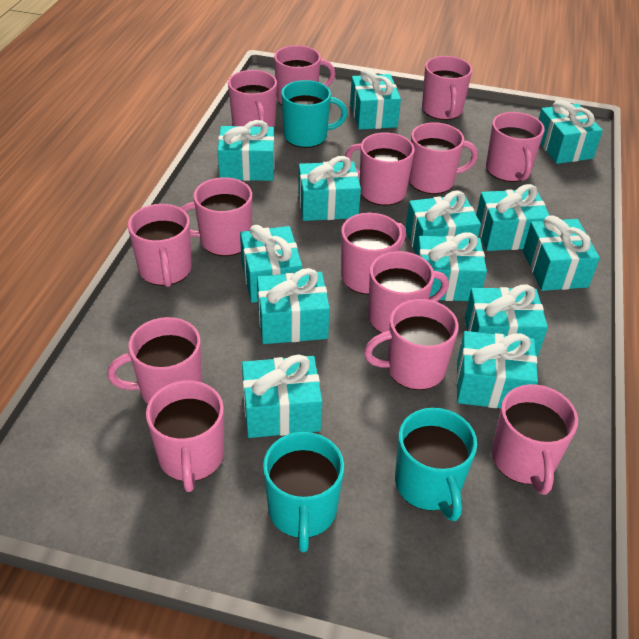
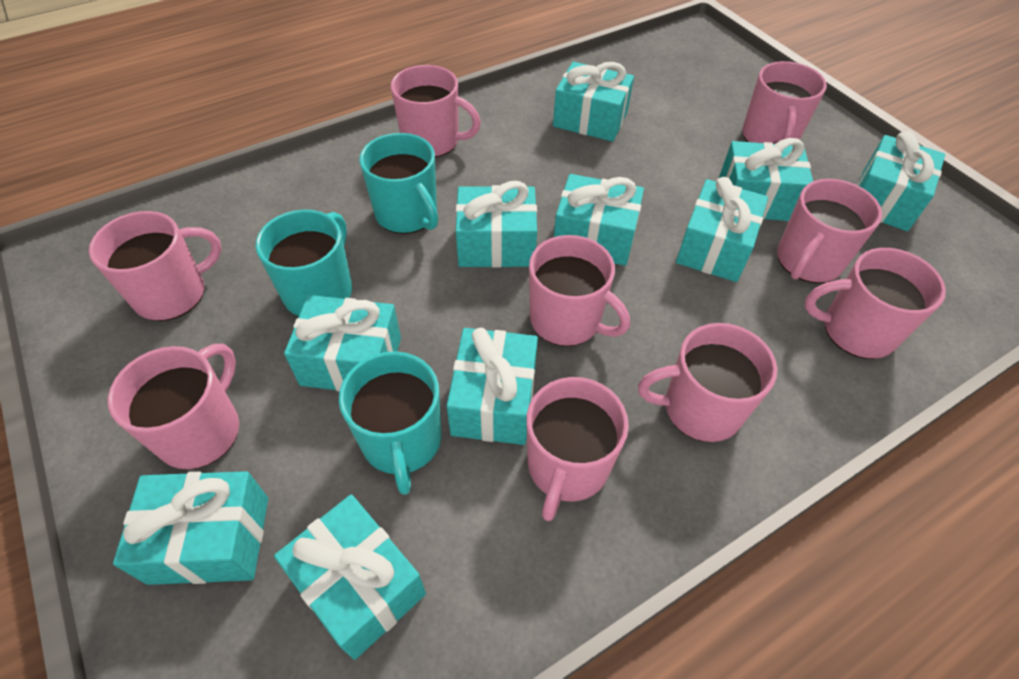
pink mug: 14 -> 9
turquoise gift: 13 -> 10

